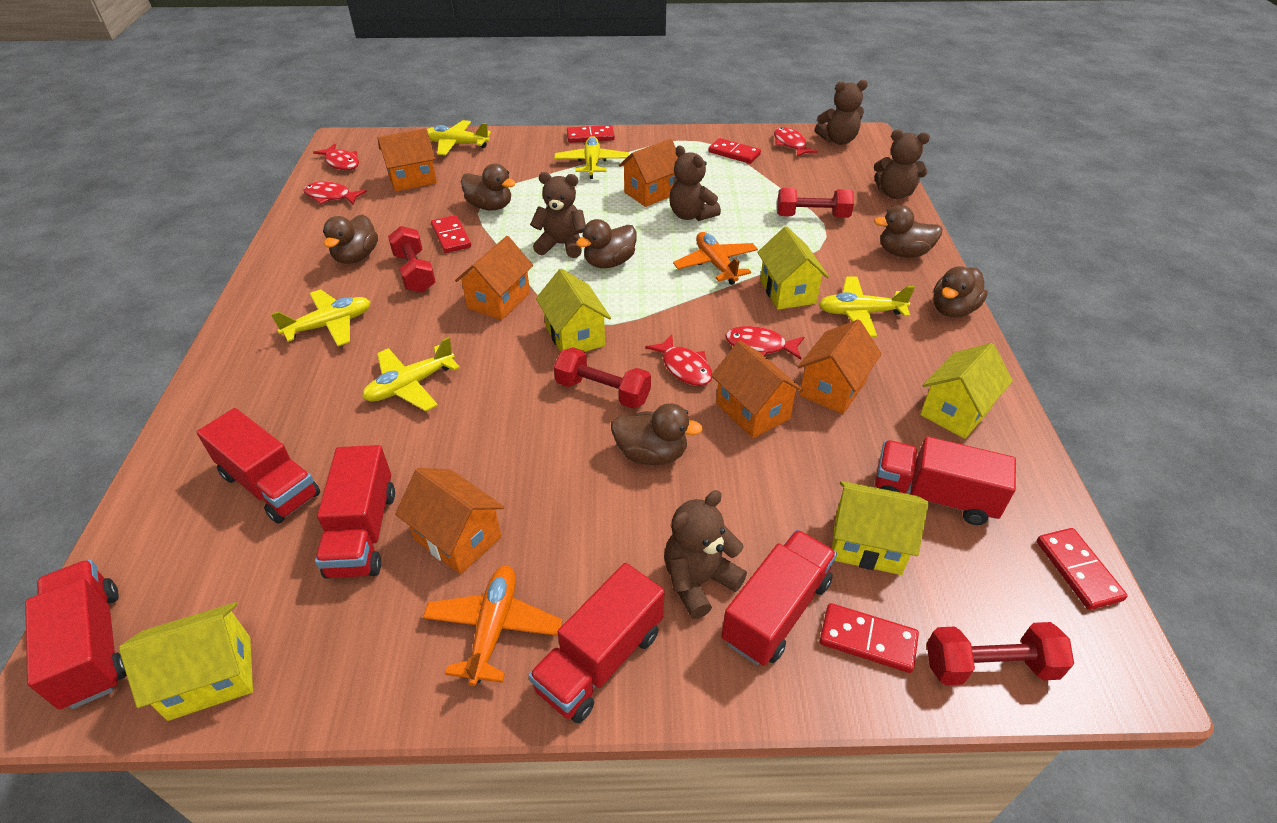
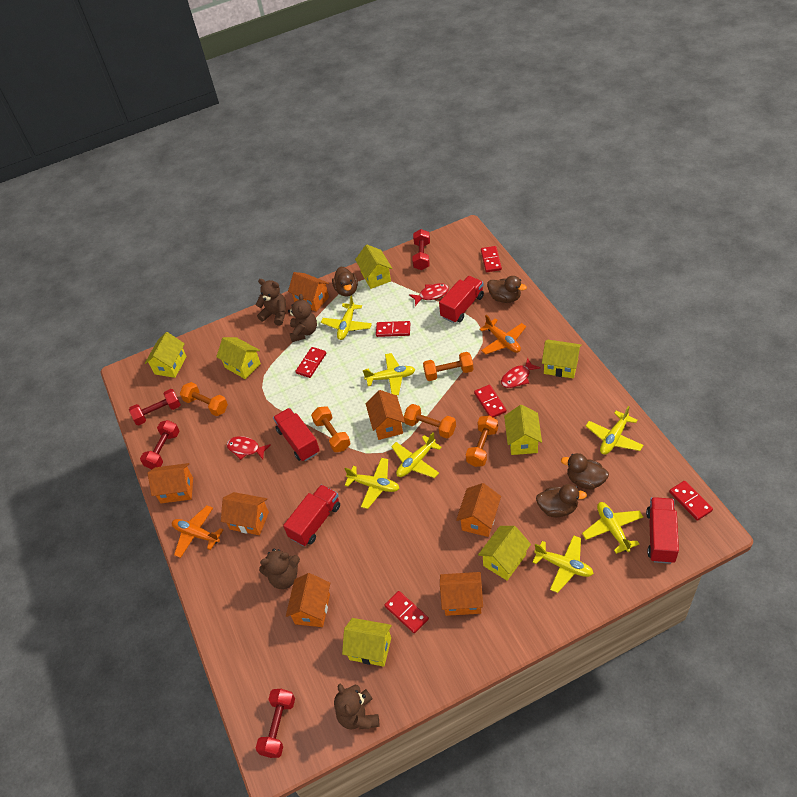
brown duck: 6 -> 4
brown teddy bear: 5 -> 4
orange dumbbell: 0 -> 5
orange house: 6 -> 7
red domino: 5 -> 6
red fish: 5 -> 3
red truck: 6 -> 4
yellow house: 5 -> 7
yellow plane: 5 -> 7

